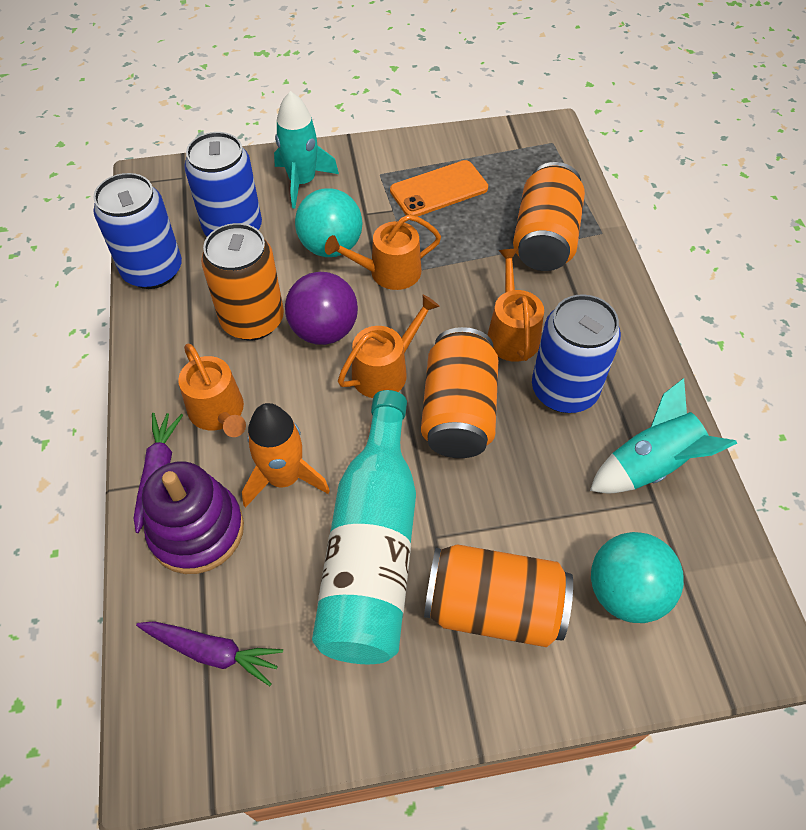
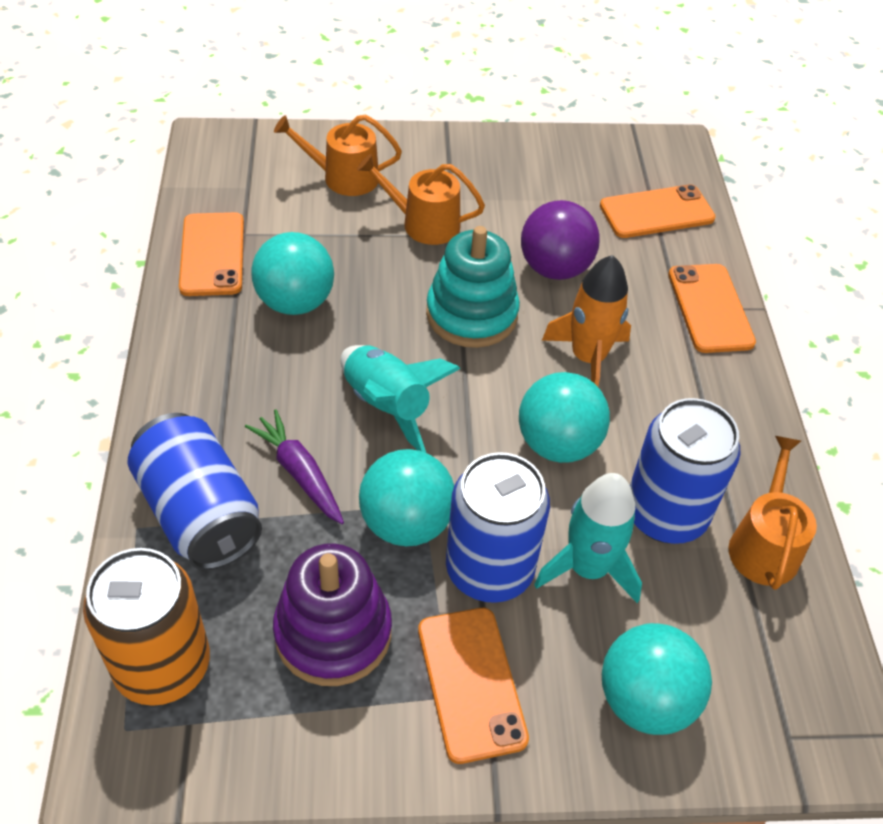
orange can: 4 -> 1
orange phone: 1 -> 4
orange watering can: 4 -> 3
purple carrot: 2 -> 1
turquoise ball: 2 -> 4
turquoise bottle: 1 -> 0
turquoise stacking toy: 0 -> 1

